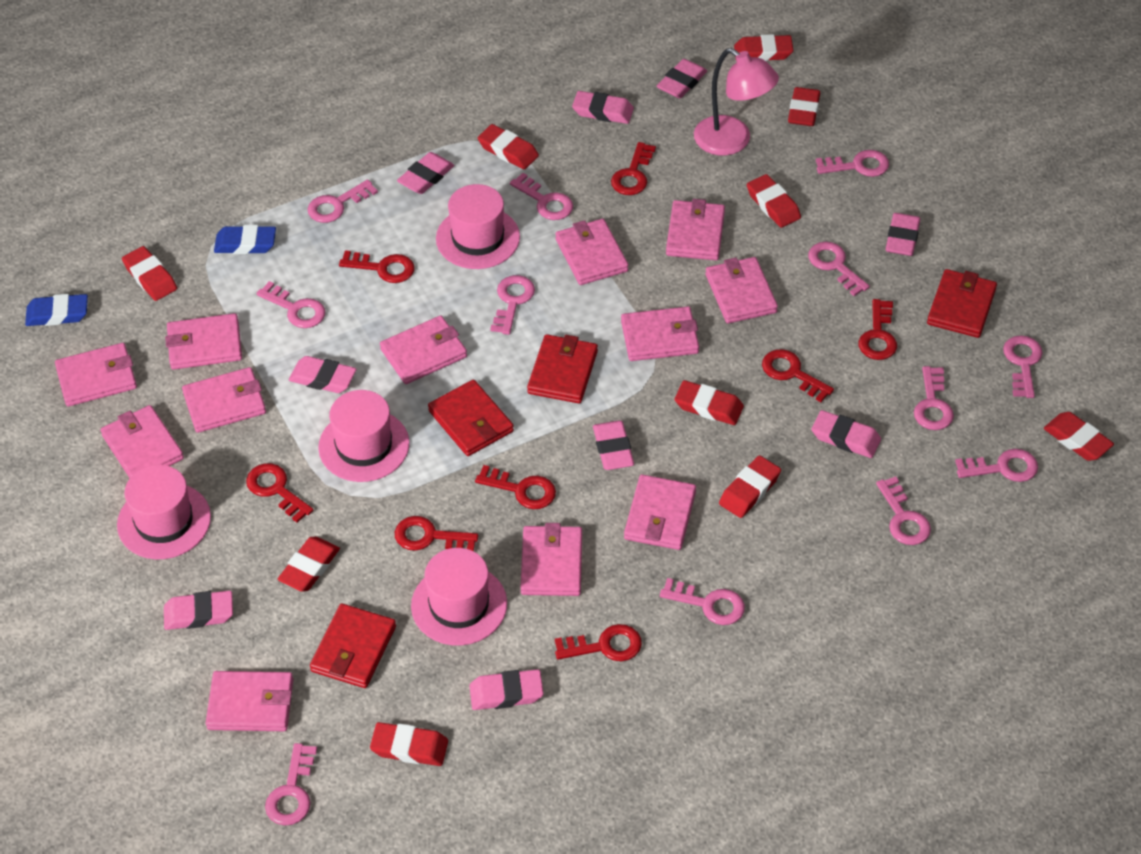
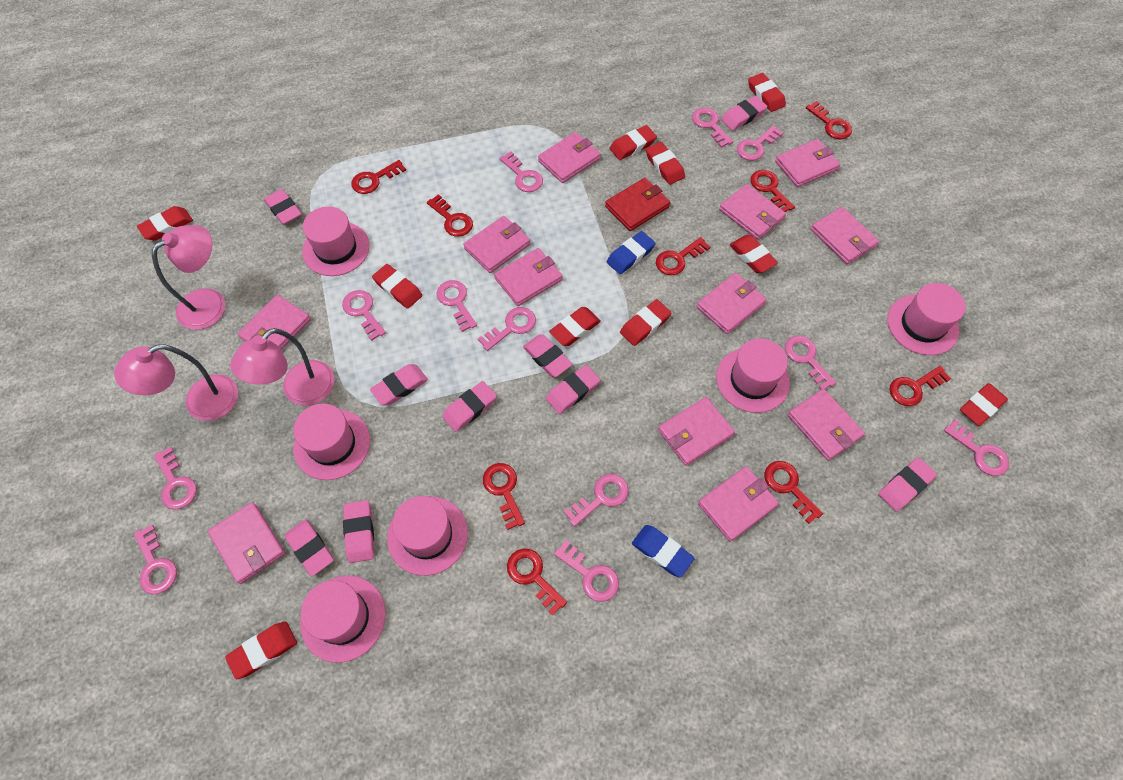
pink hat: 4 -> 6
pink lamp: 1 -> 3
red key: 8 -> 9
red wallet: 4 -> 1

